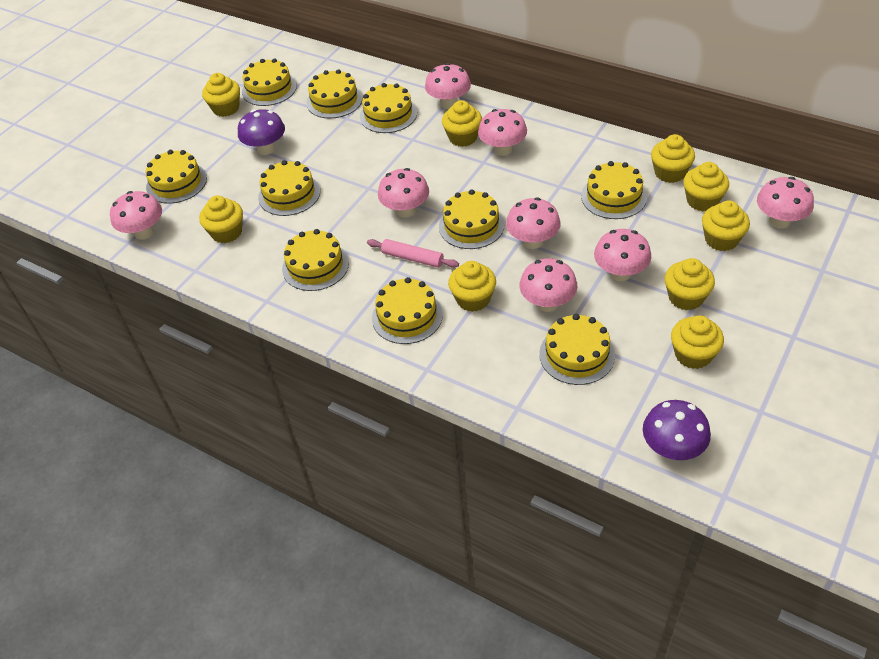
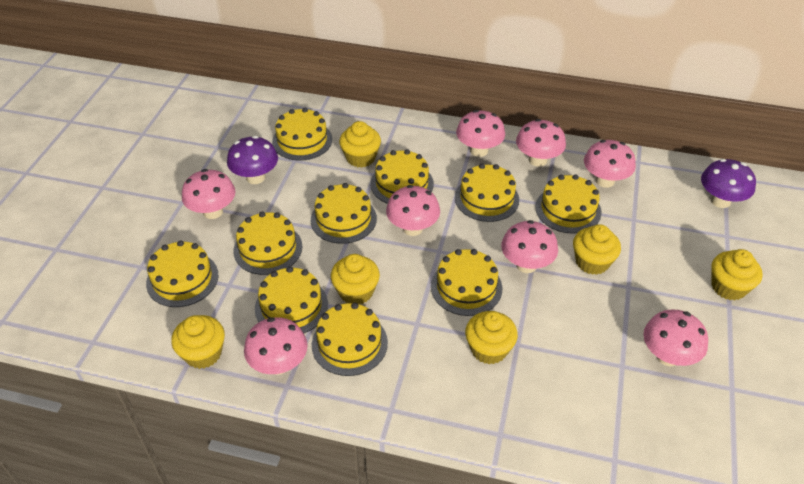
pink rolling pin: 1 -> 0
yellow cupcake: 9 -> 6

